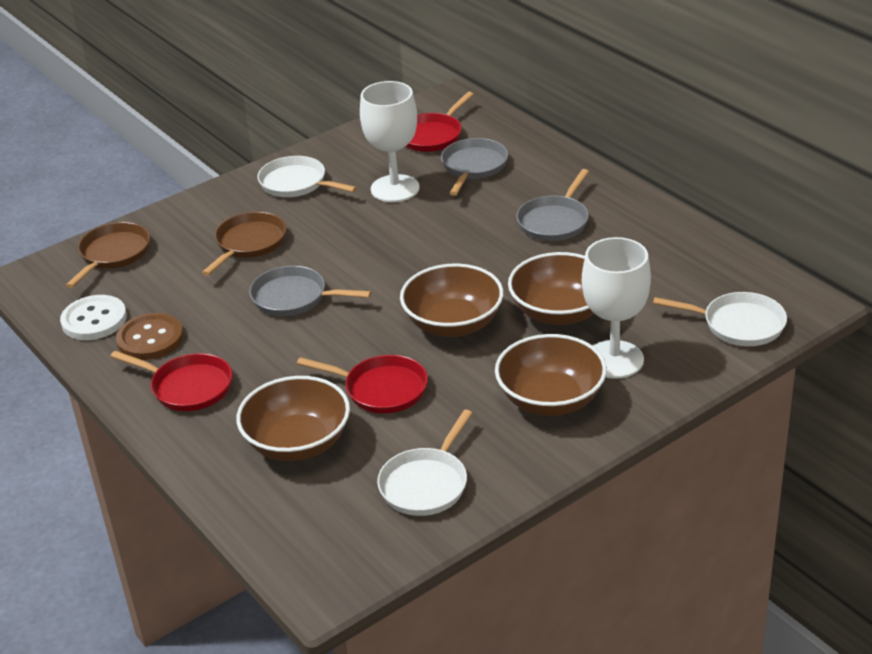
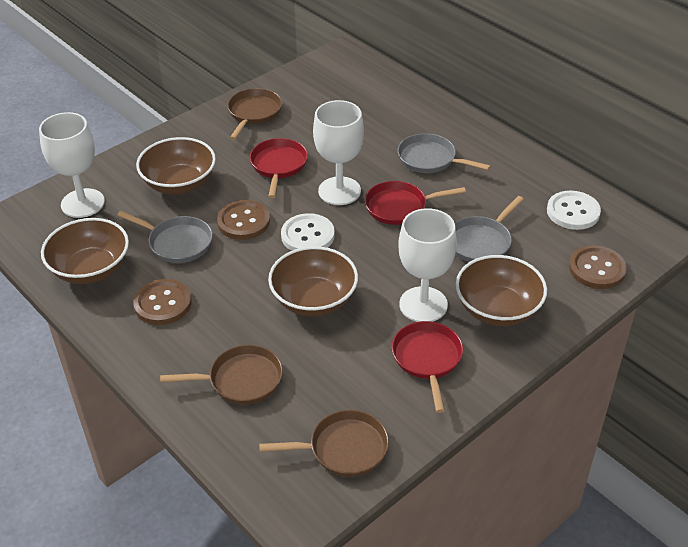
brown button: 1 -> 3
brown pan: 2 -> 3
white button: 1 -> 2
white goblet: 2 -> 3
white pan: 3 -> 0

